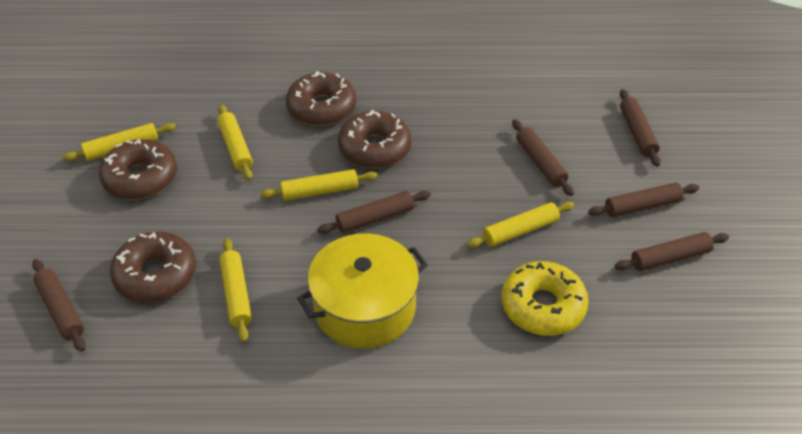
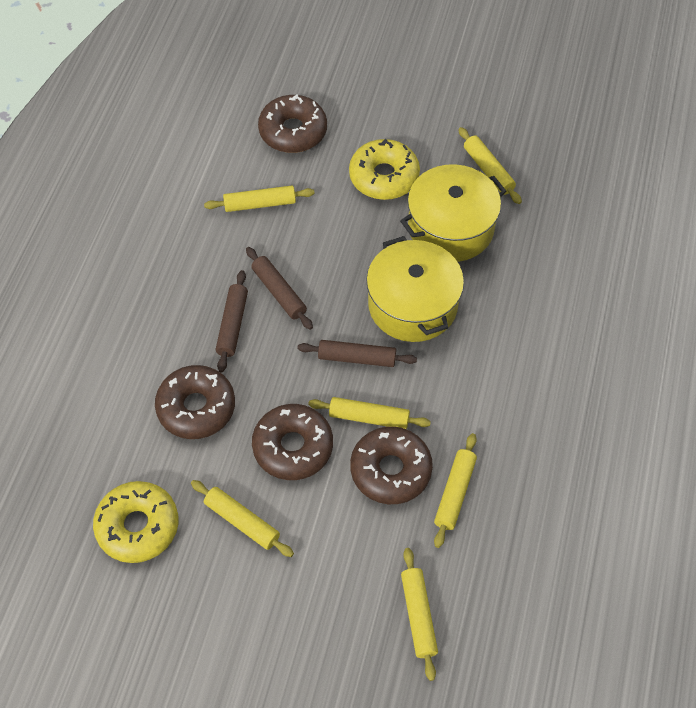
brown rolling pin: 6 -> 3
yellow donut: 1 -> 2
yellow pot: 1 -> 2
yellow rolling pin: 5 -> 6

